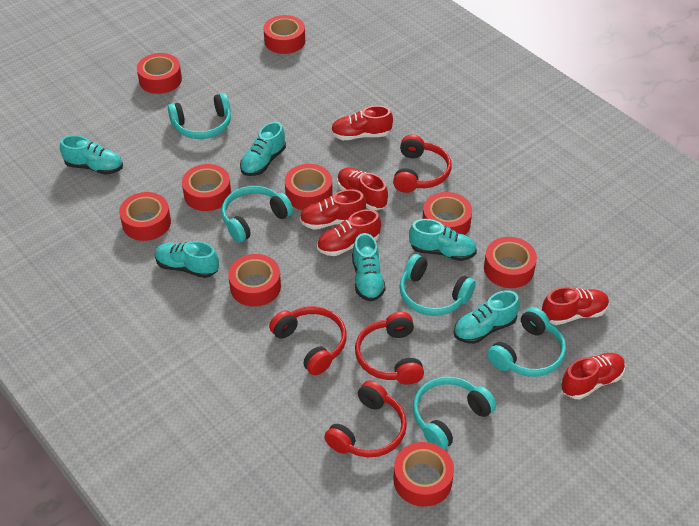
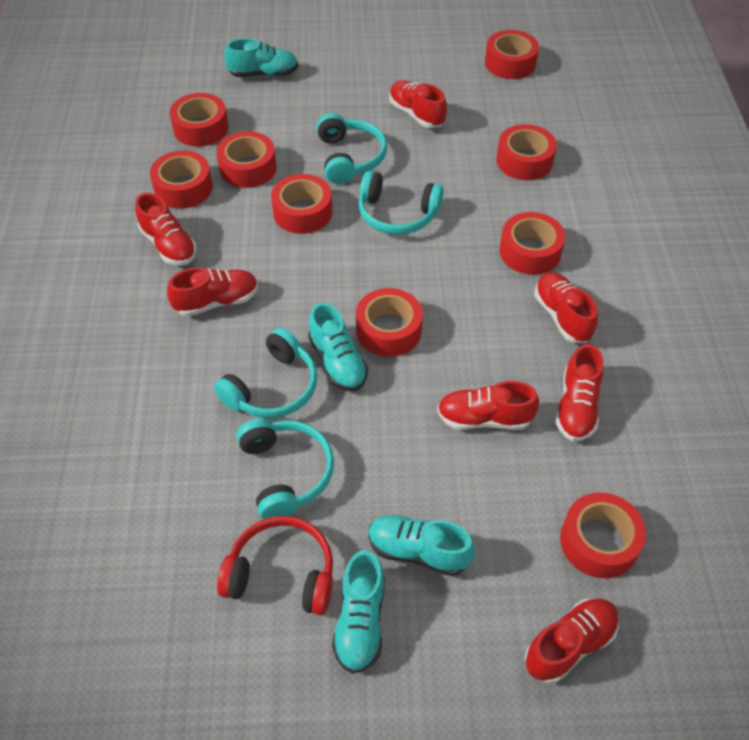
red headphones: 4 -> 1
red shoe: 6 -> 7
turquoise headphones: 5 -> 4
turquoise shoe: 6 -> 4

